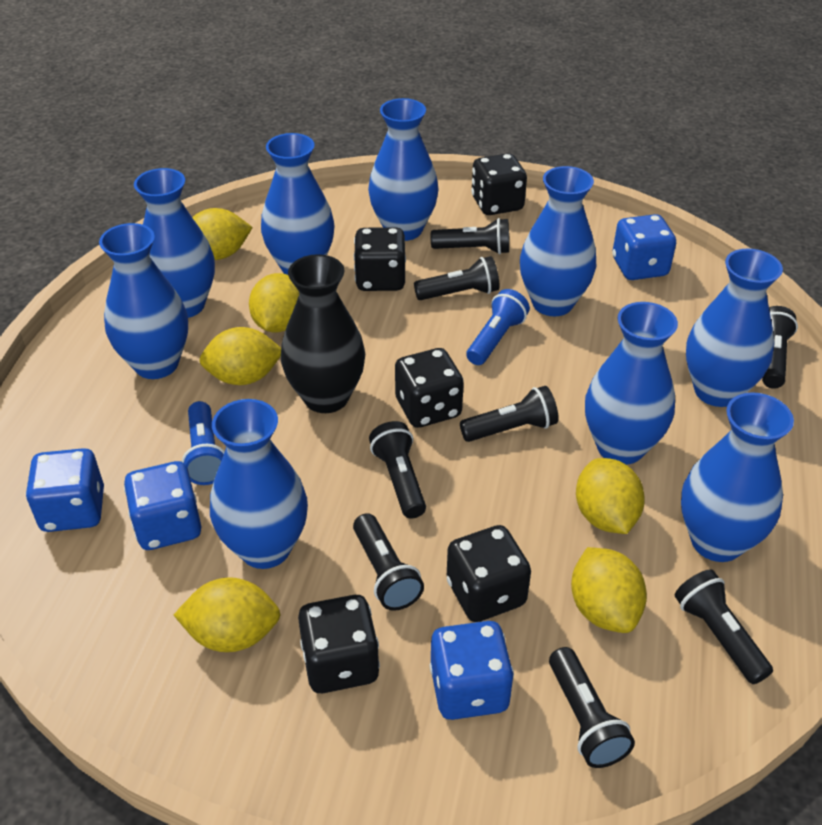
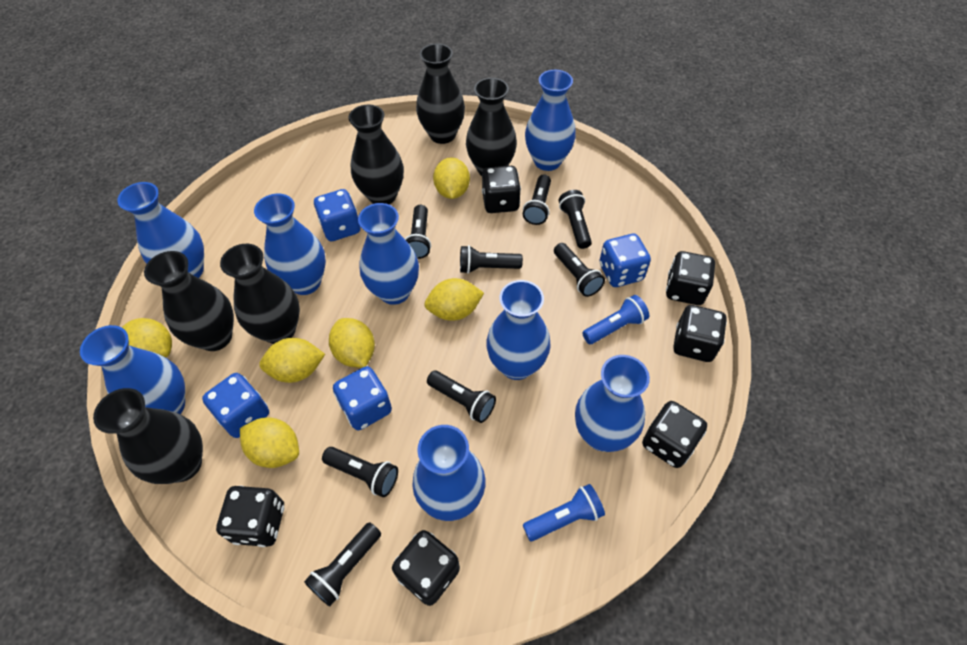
black dice: 5 -> 6
black vase: 1 -> 6
blue vase: 9 -> 8

